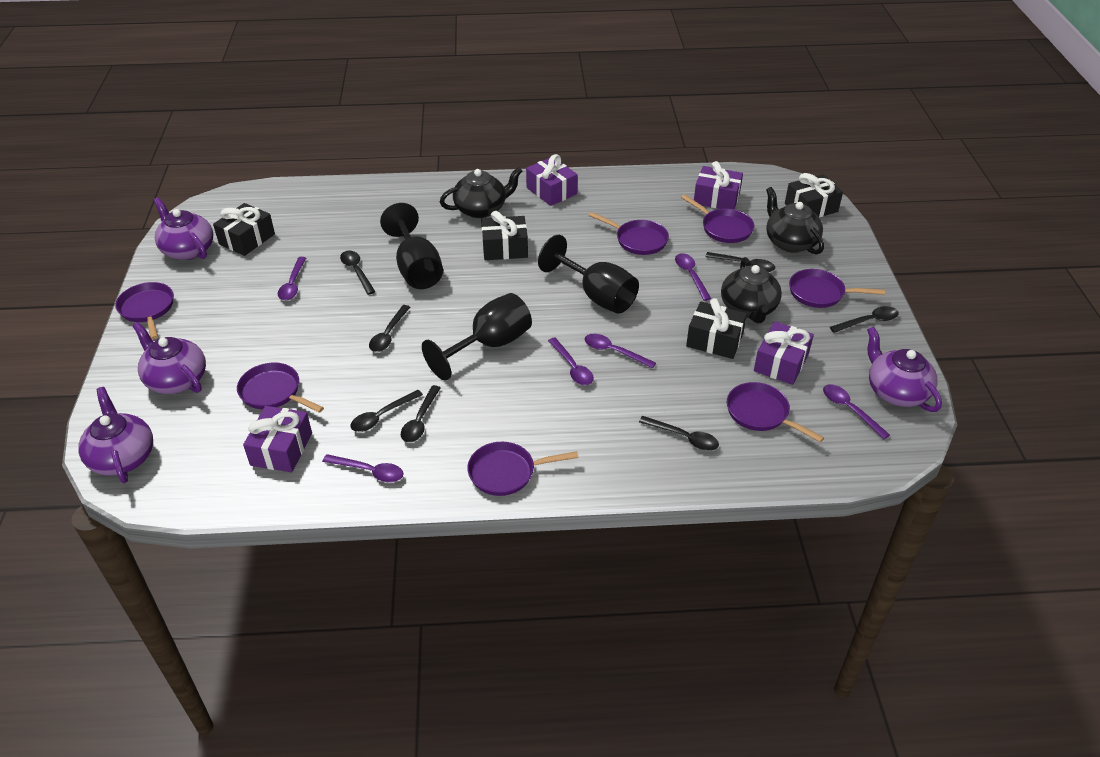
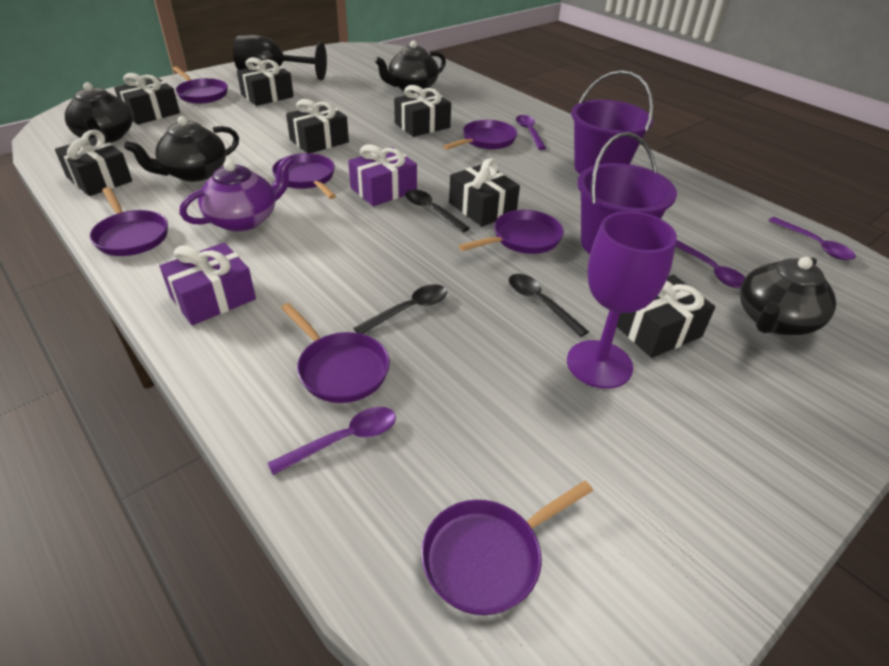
black gift: 4 -> 7
black goblet: 3 -> 1
black spoon: 7 -> 3
black teapot: 3 -> 4
purple bucket: 0 -> 2
purple gift: 4 -> 2
purple goblet: 0 -> 1
purple spoon: 6 -> 4
purple teapot: 4 -> 1

